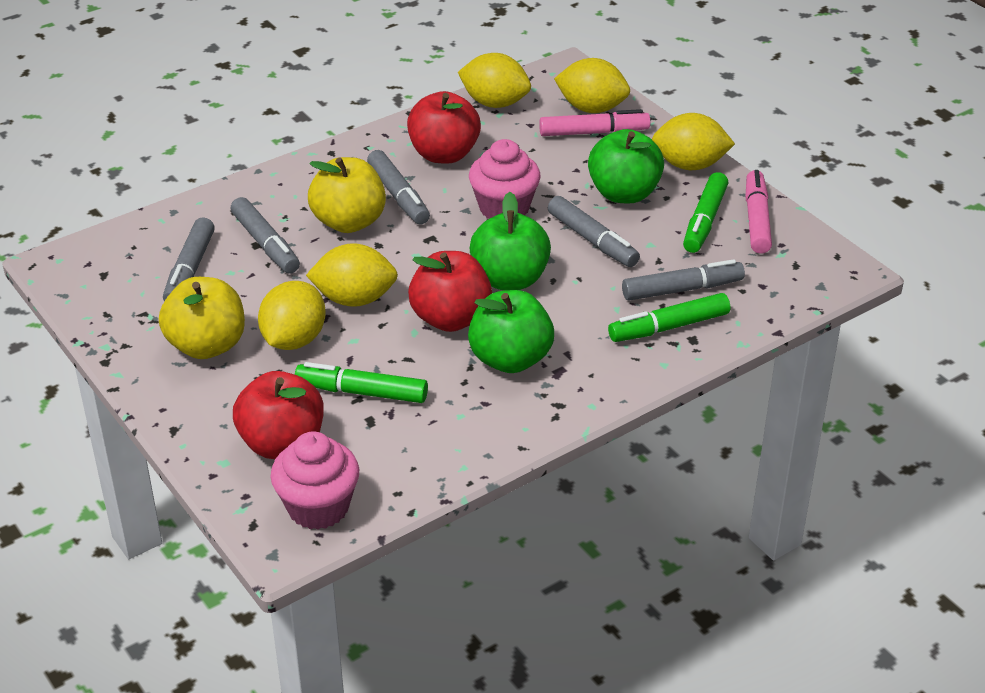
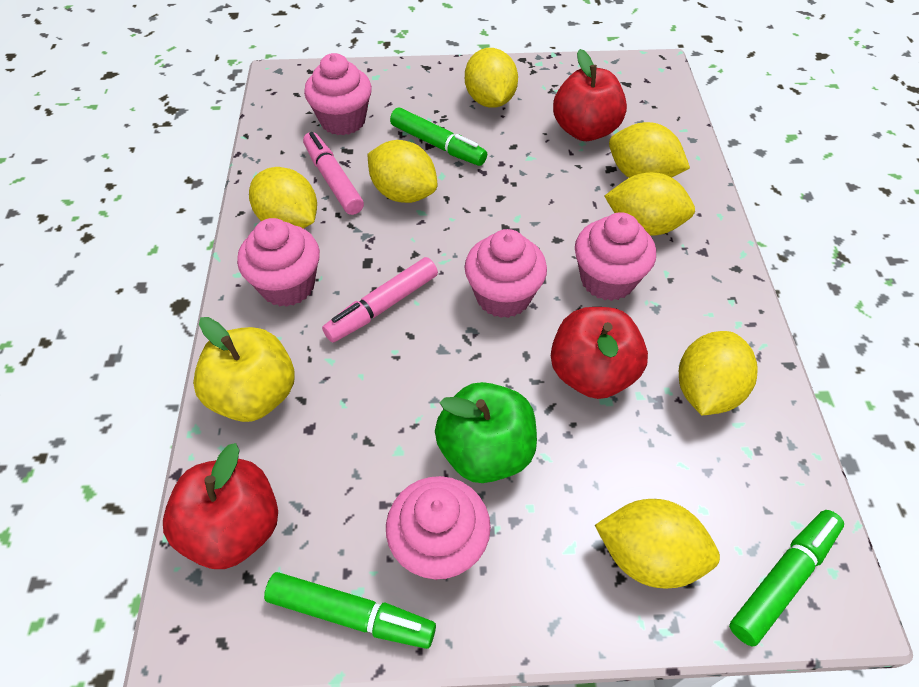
green apple: 3 -> 1
grey marker: 5 -> 0
pink cupcake: 2 -> 5
yellow apple: 2 -> 1
yellow lemon: 5 -> 7

